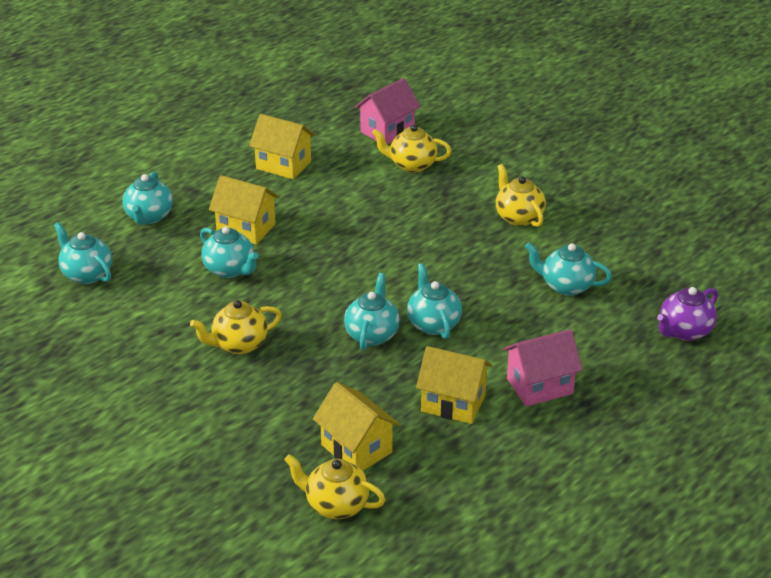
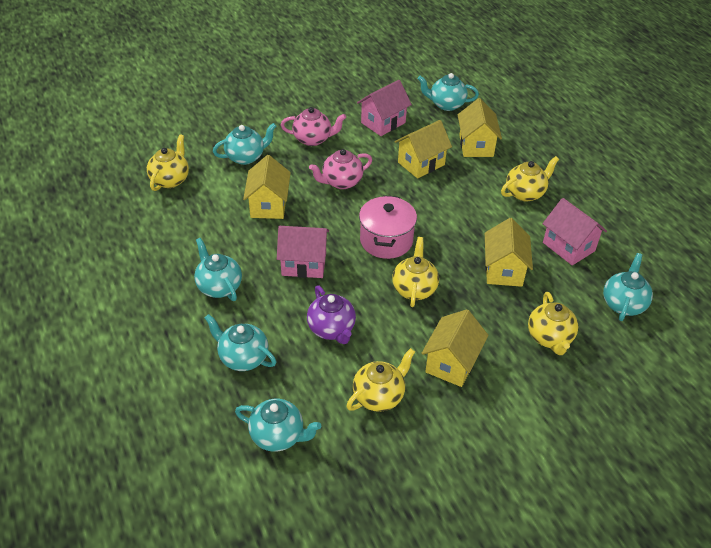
pink house: 2 -> 3
pink pot: 0 -> 1
pink teapot: 0 -> 2
yellow house: 4 -> 5
yellow teapot: 4 -> 5

